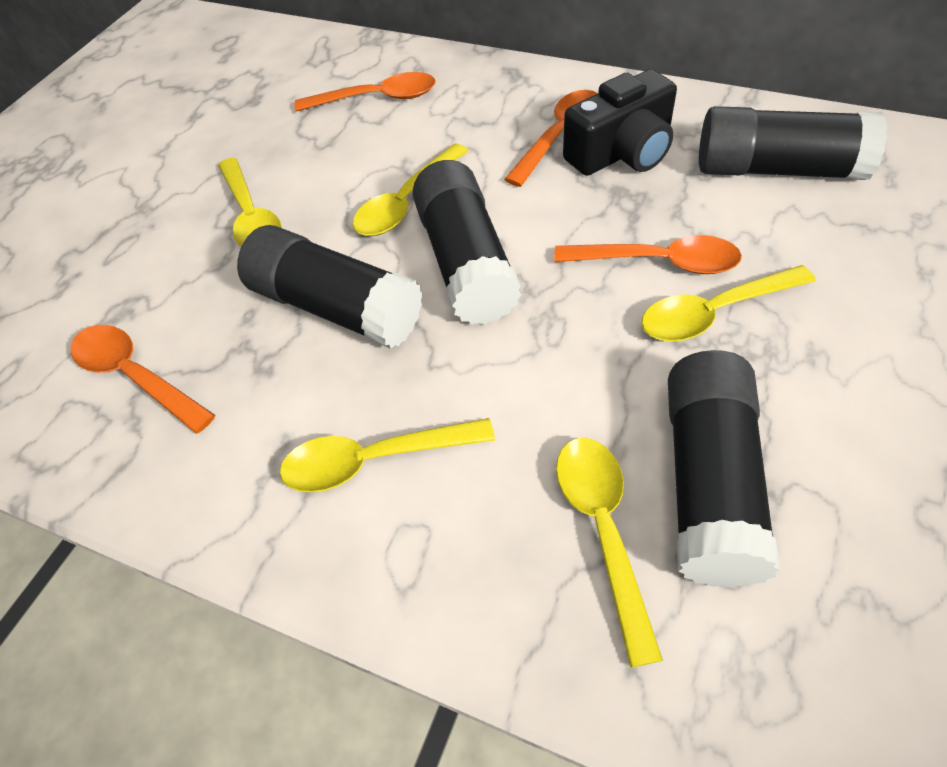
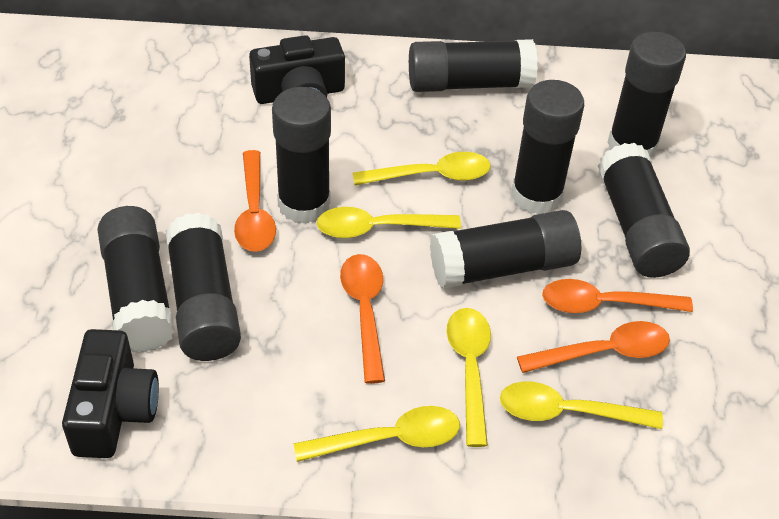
black camera: 1 -> 2
black glue stick: 4 -> 8

